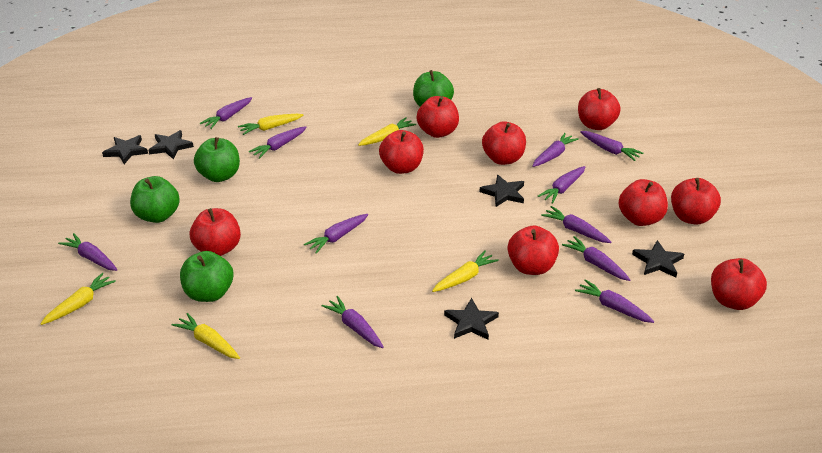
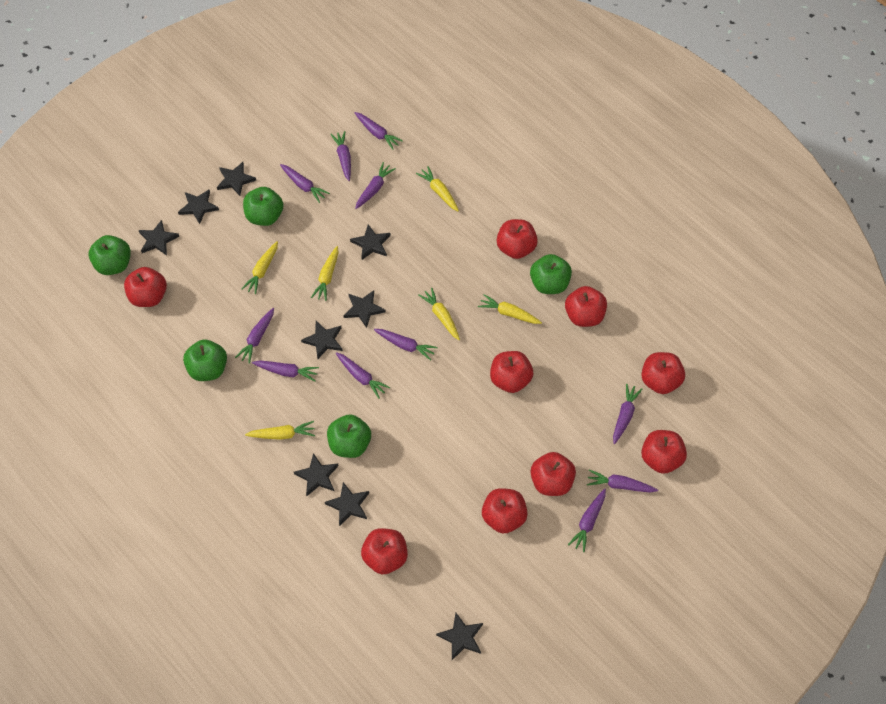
black star: 5 -> 9
green apple: 4 -> 5
yellow carrot: 5 -> 6

